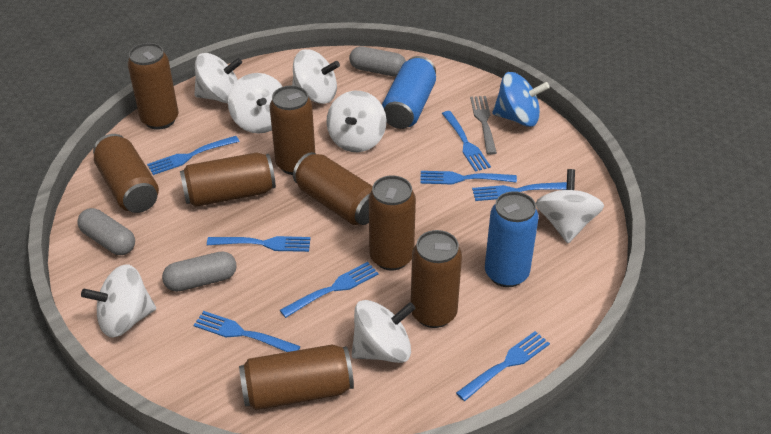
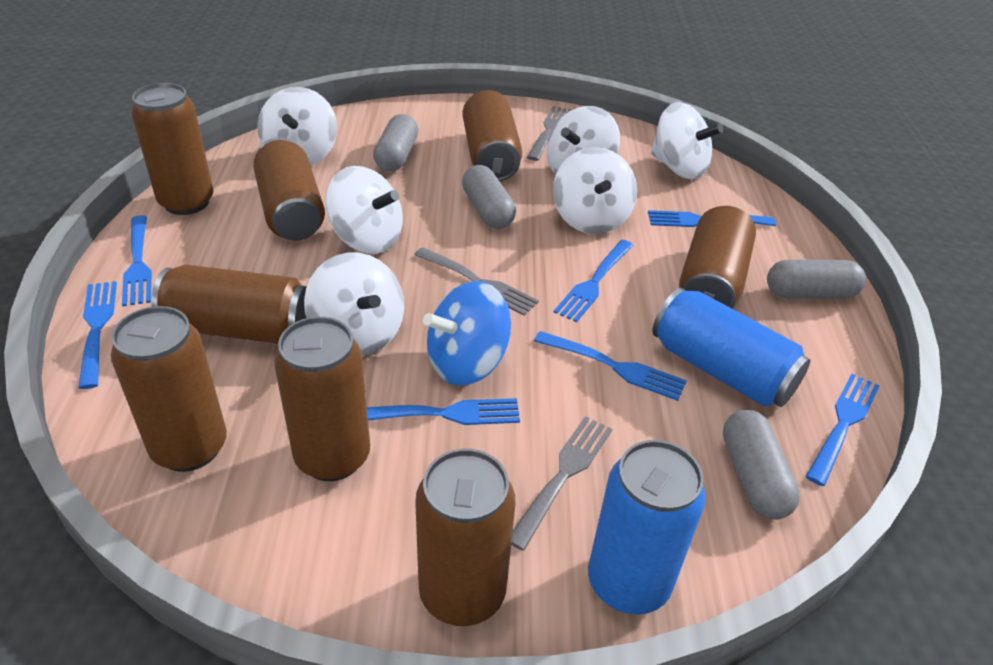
blue fork: 8 -> 7
grey capsule: 3 -> 4
grey fork: 1 -> 3
white spinning top: 7 -> 6

